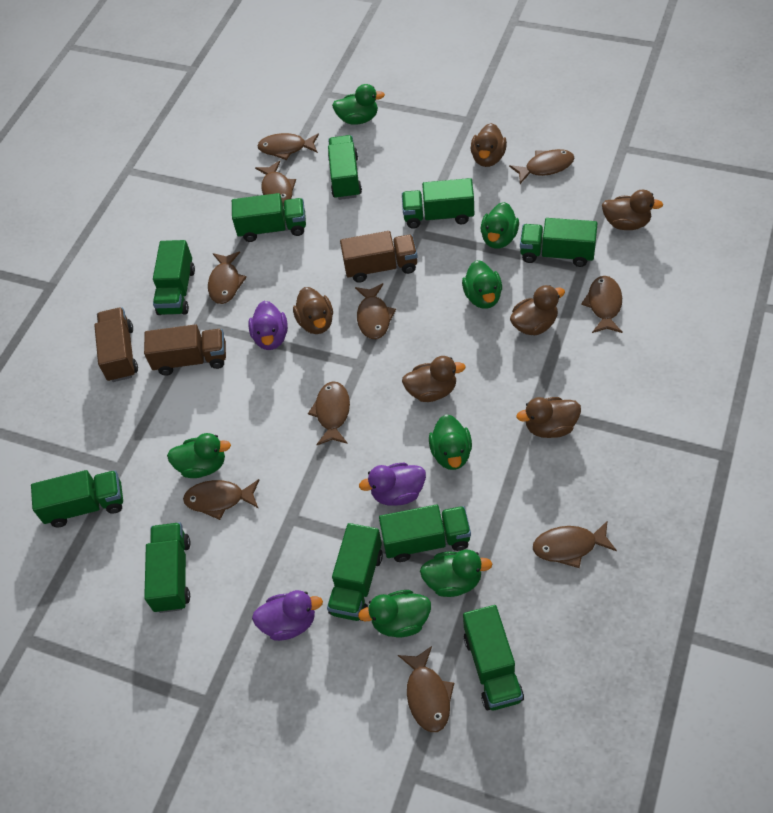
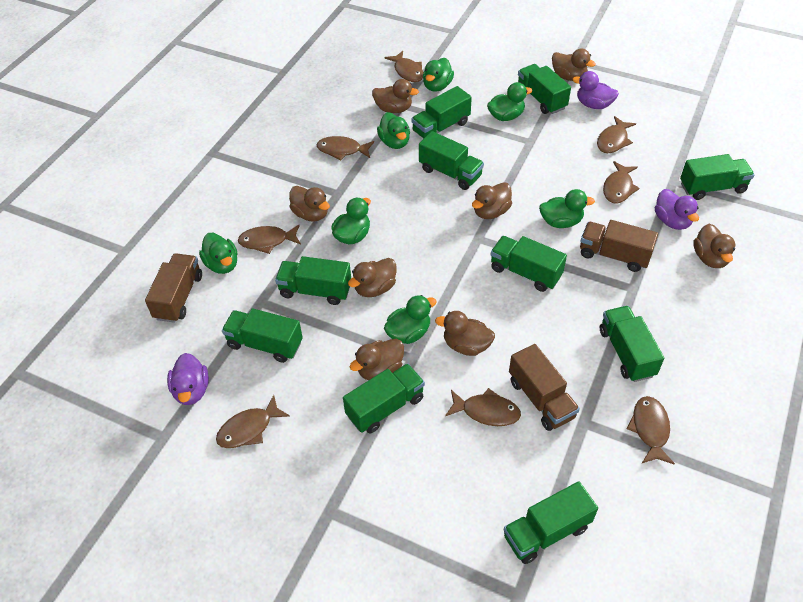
brown duck: 6 -> 8
brown fish: 10 -> 8

